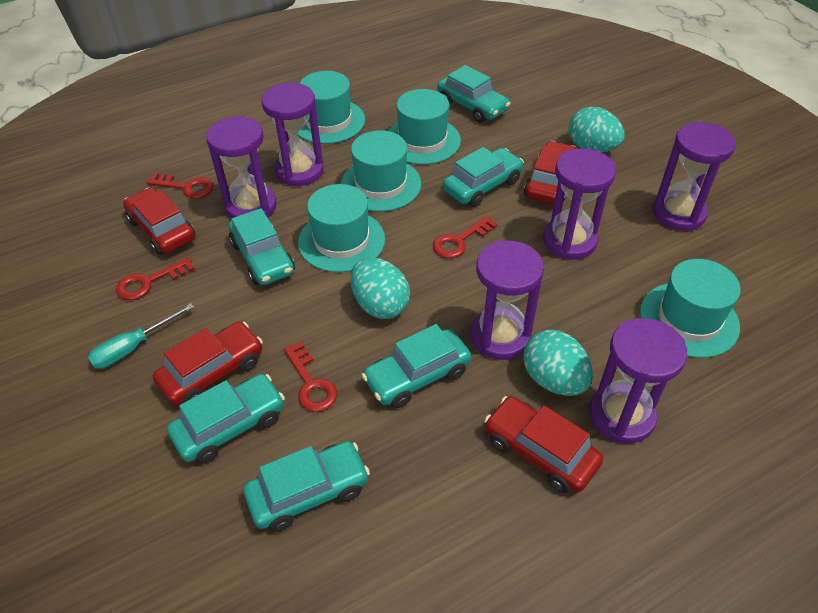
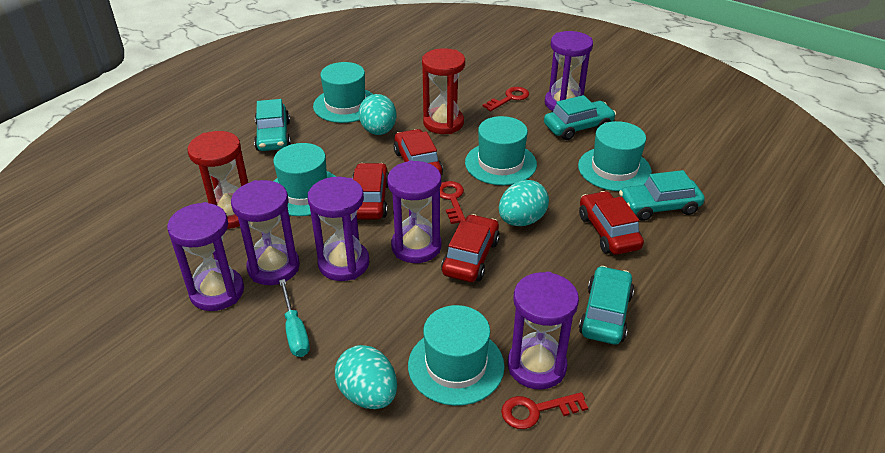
red hourglass: 0 -> 2
red key: 4 -> 3
turquoise car: 6 -> 4

